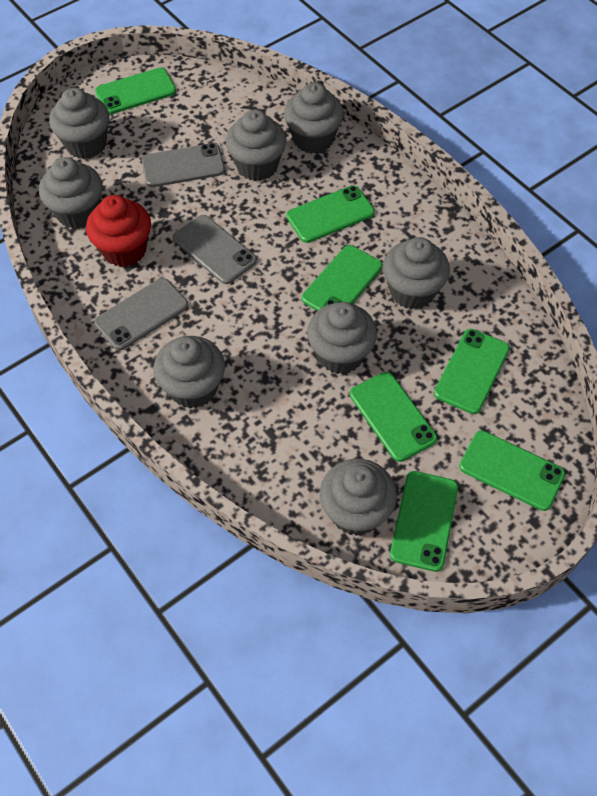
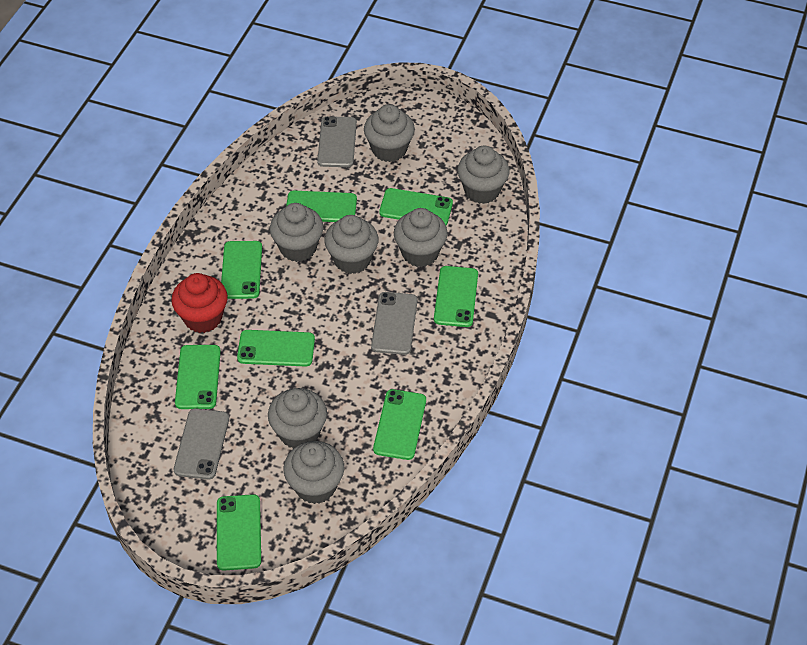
green phone: 7 -> 8
grey cupcake: 8 -> 7

